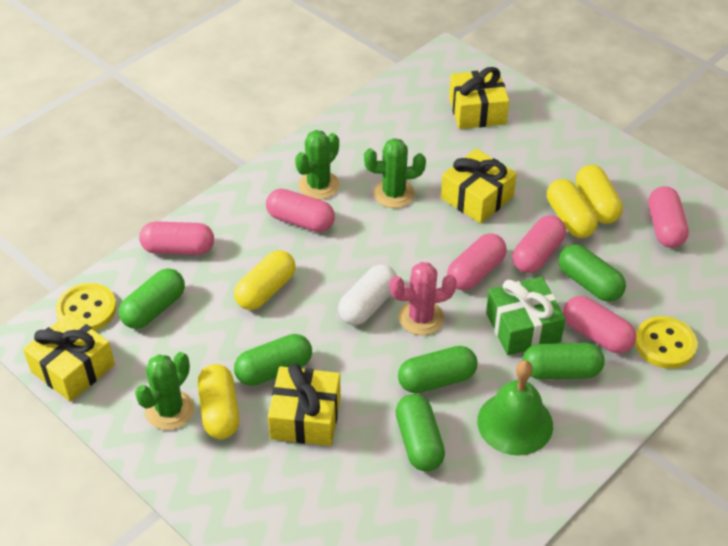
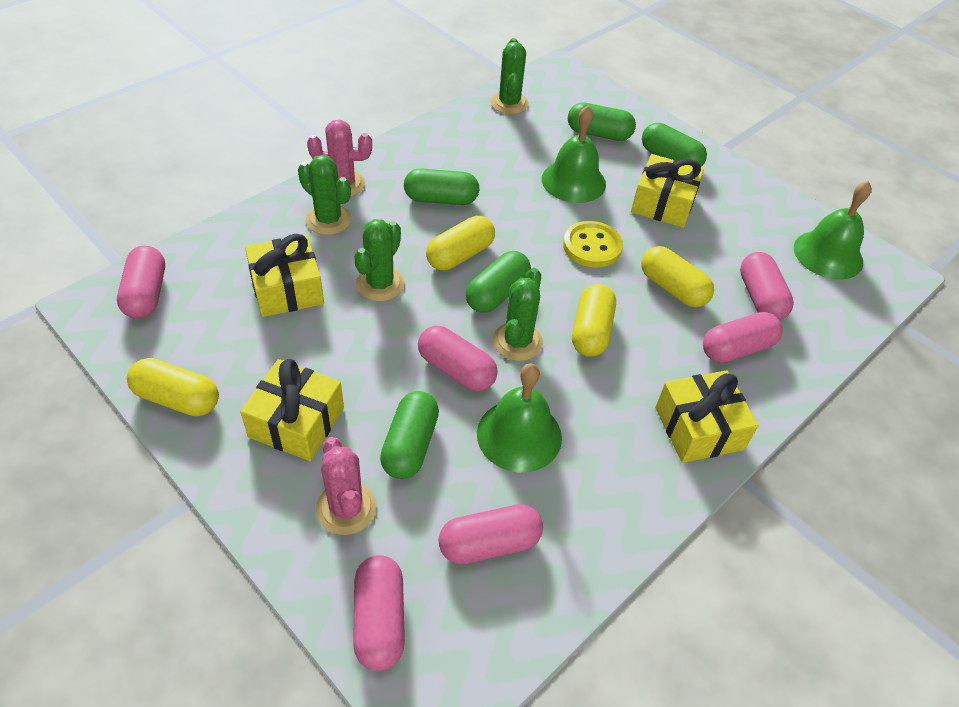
green bell: 1 -> 3
green cactus: 3 -> 4
green capsule: 6 -> 5
green gift: 1 -> 0
pink cactus: 1 -> 2
white capsule: 1 -> 0
yellow button: 2 -> 1

